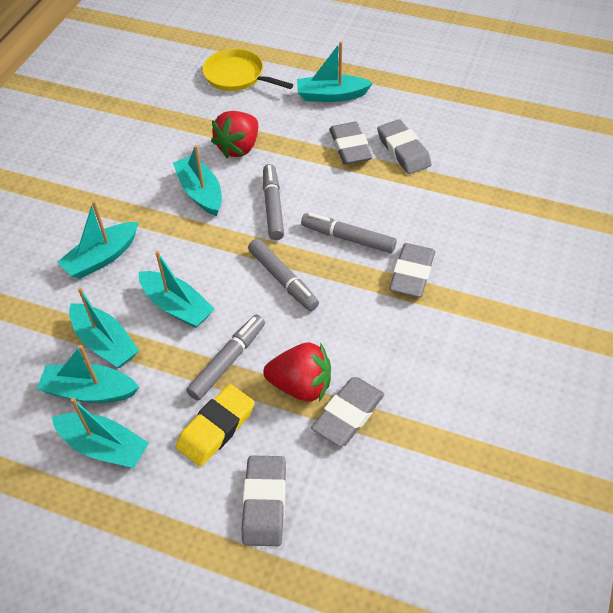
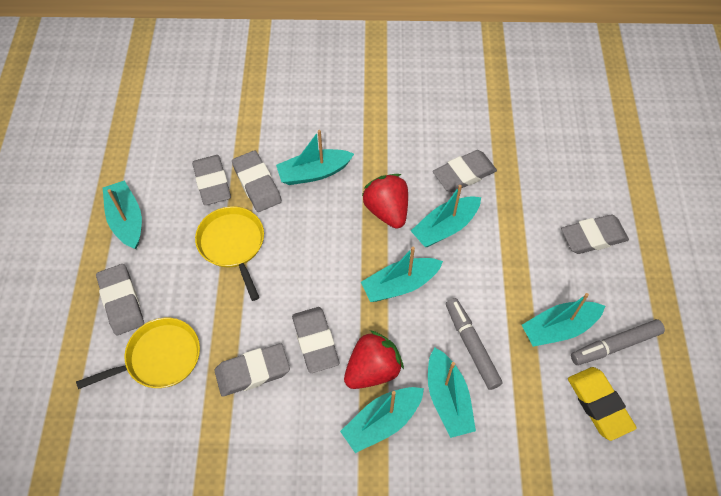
grey eraser: 5 -> 7
grey marker: 4 -> 2
yellow pan: 1 -> 2

